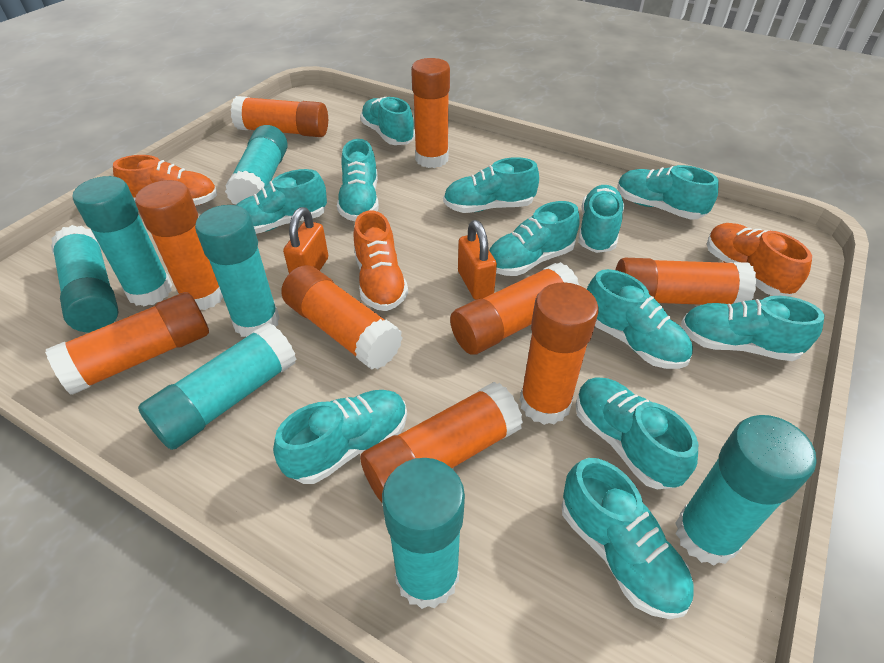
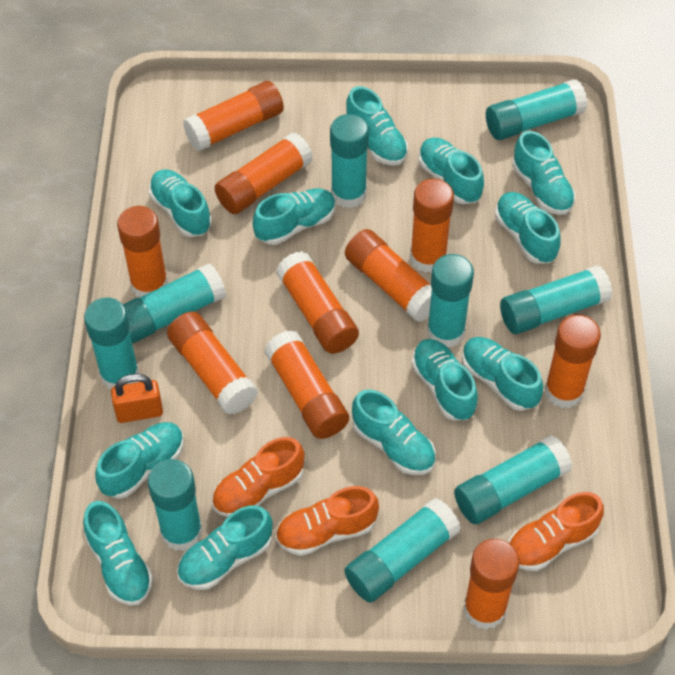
orange glue stick: 9 -> 10
orange padlock: 2 -> 1
turquoise glue stick: 7 -> 9

